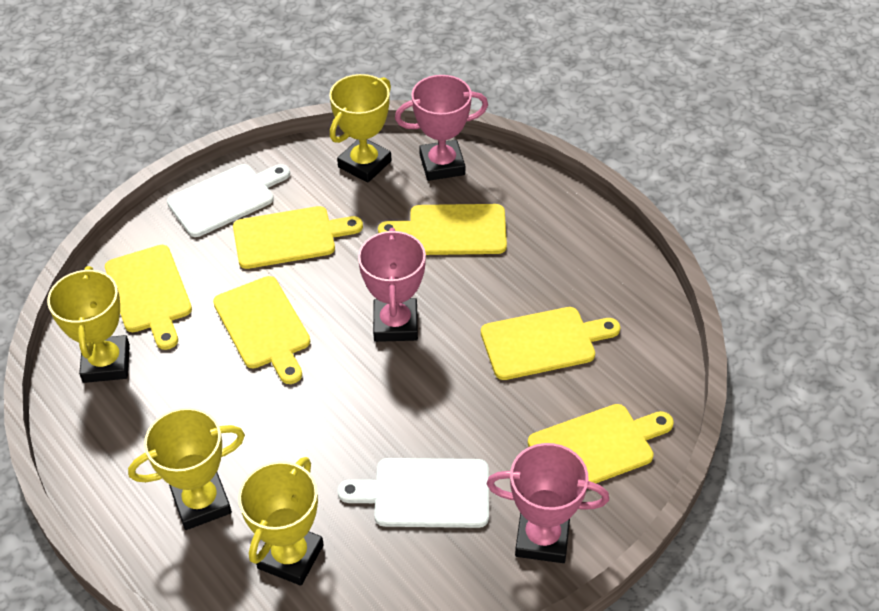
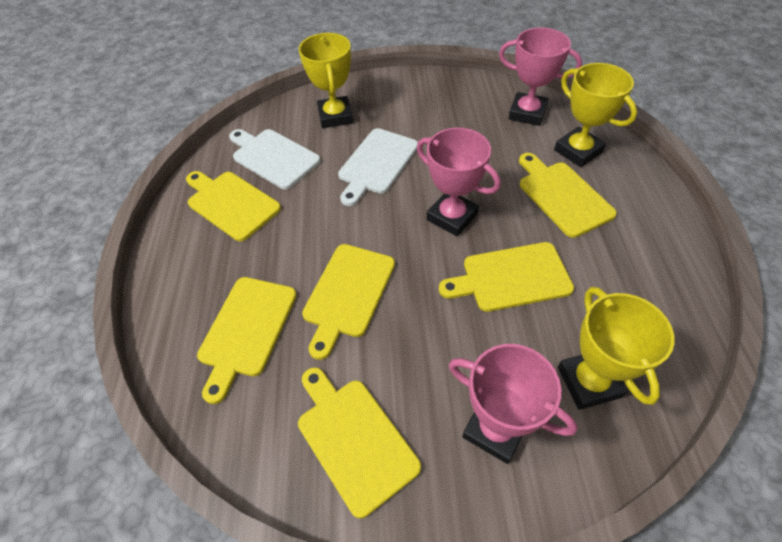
yellow trophy: 4 -> 3

